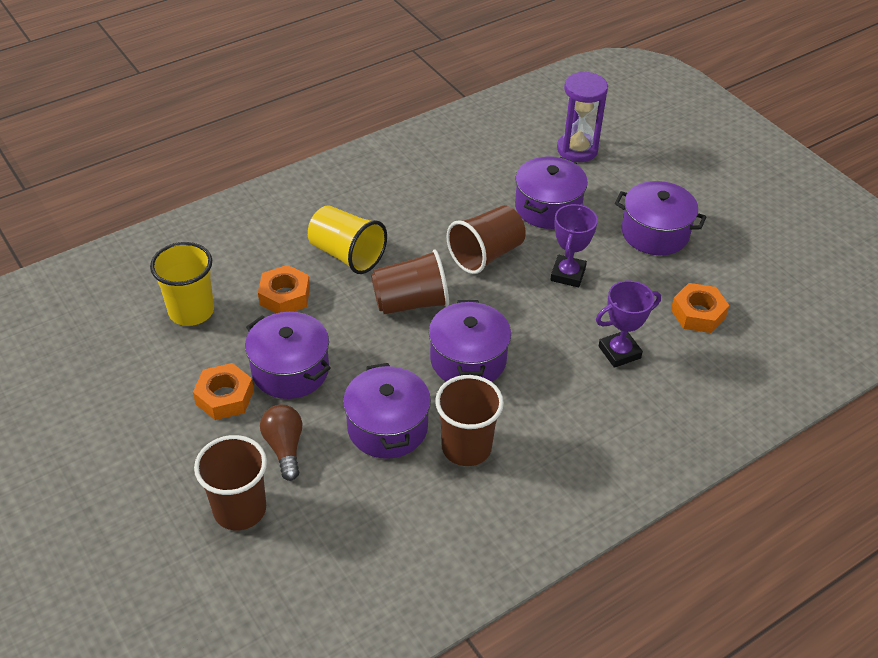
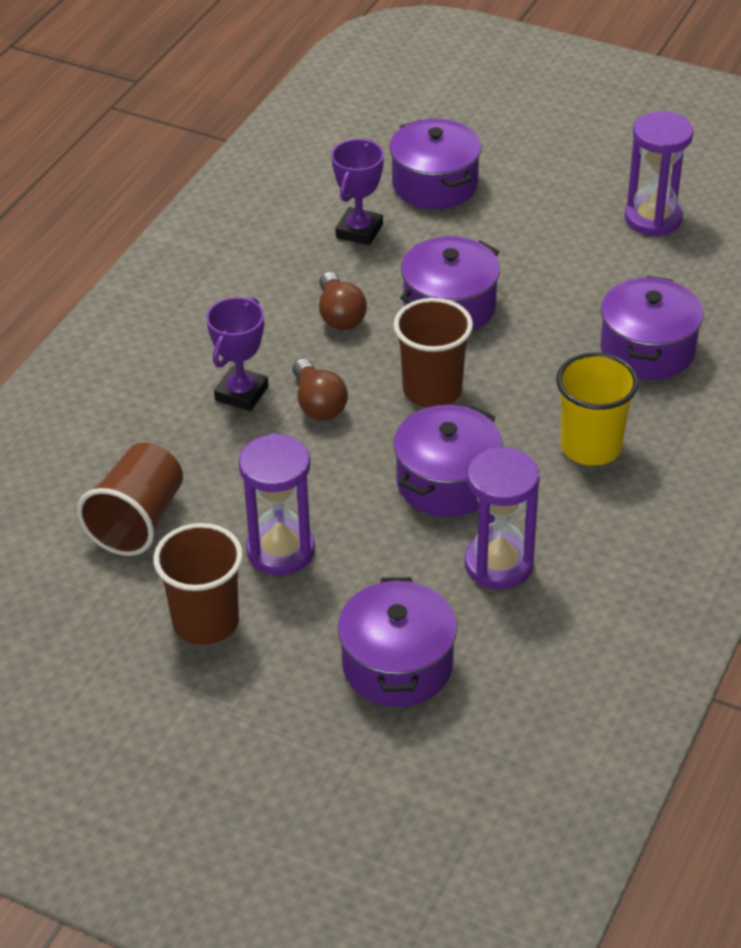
brown cup: 4 -> 3
brown light bulb: 1 -> 2
orange nut: 3 -> 0
purple hourglass: 1 -> 3
yellow cup: 2 -> 1

